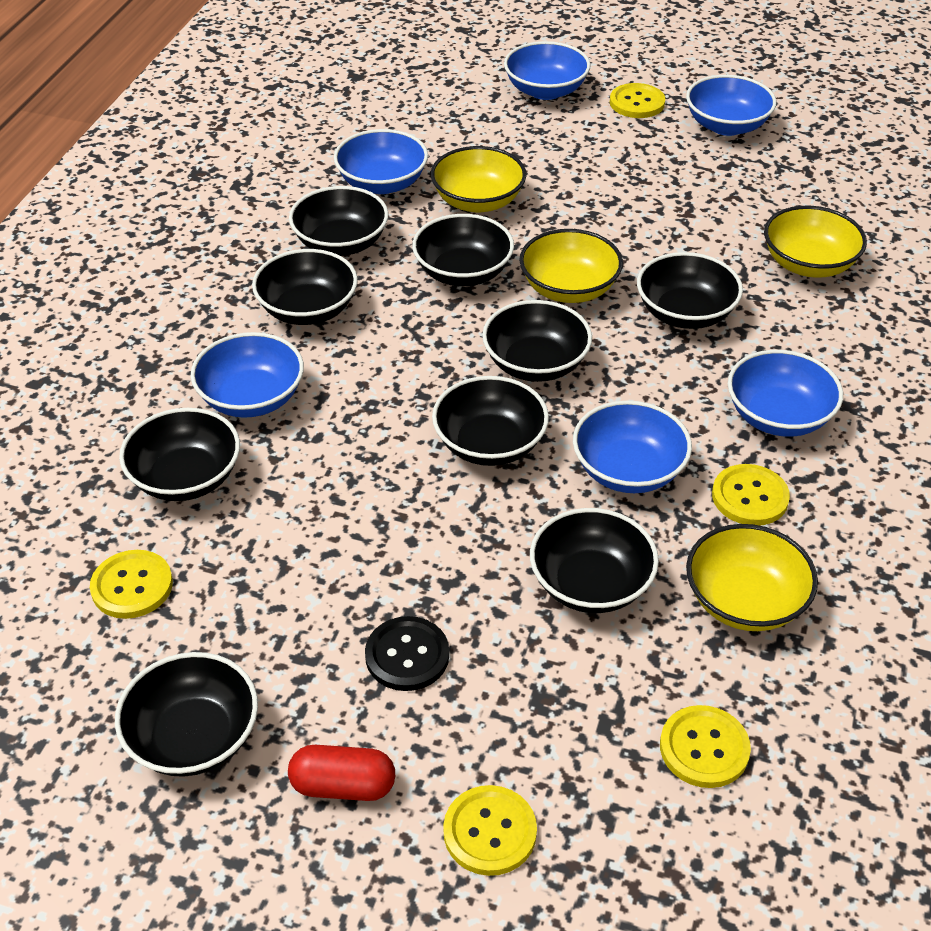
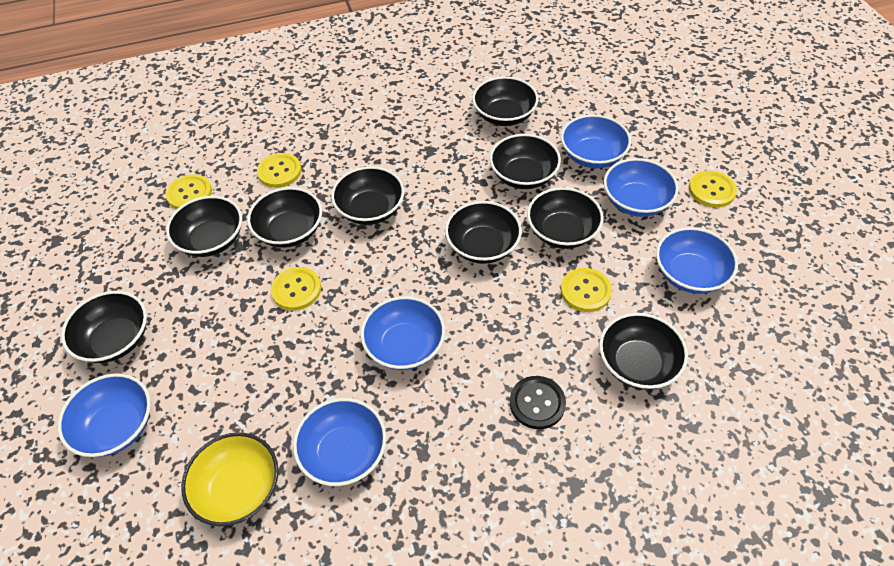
red capsule: 1 -> 0
yellow bowl: 4 -> 1

